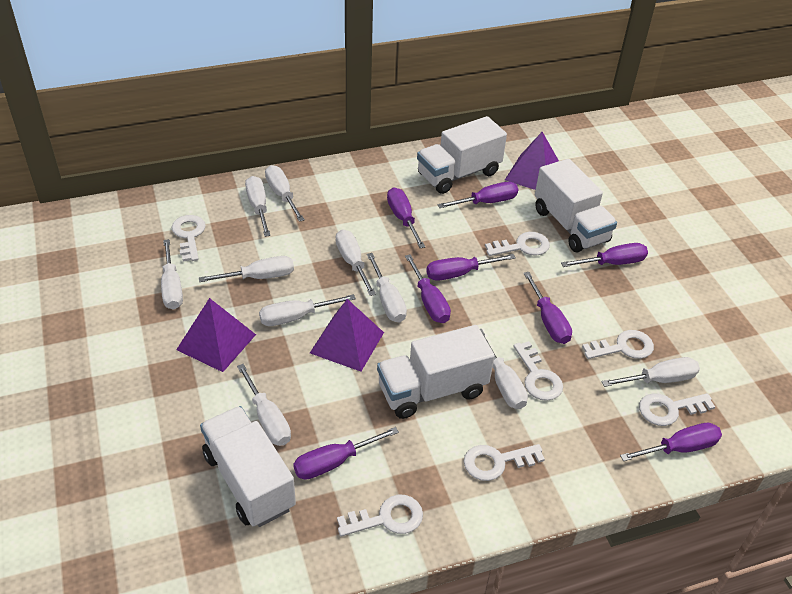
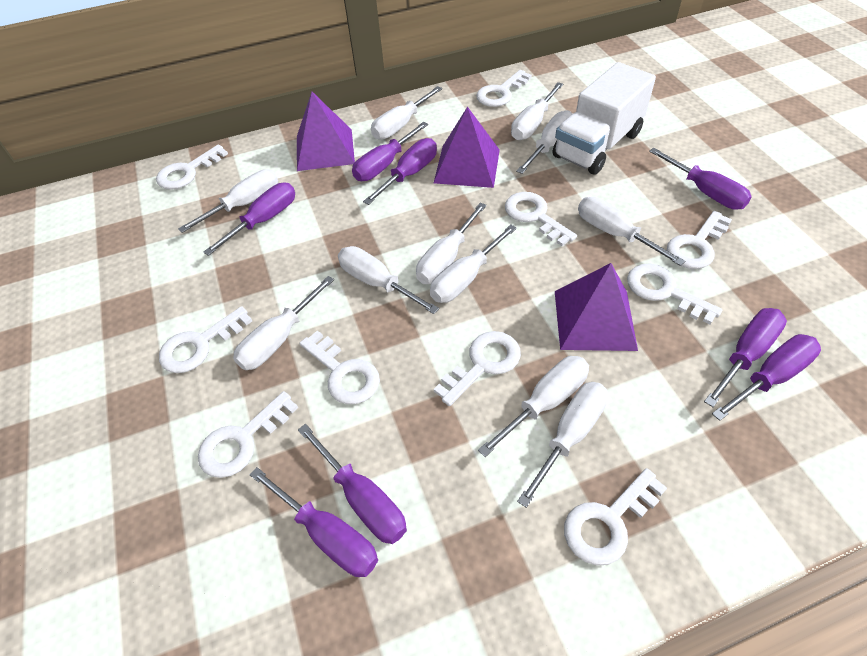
white key: 7 -> 10
white screwdriver: 10 -> 11
white truck: 4 -> 1

